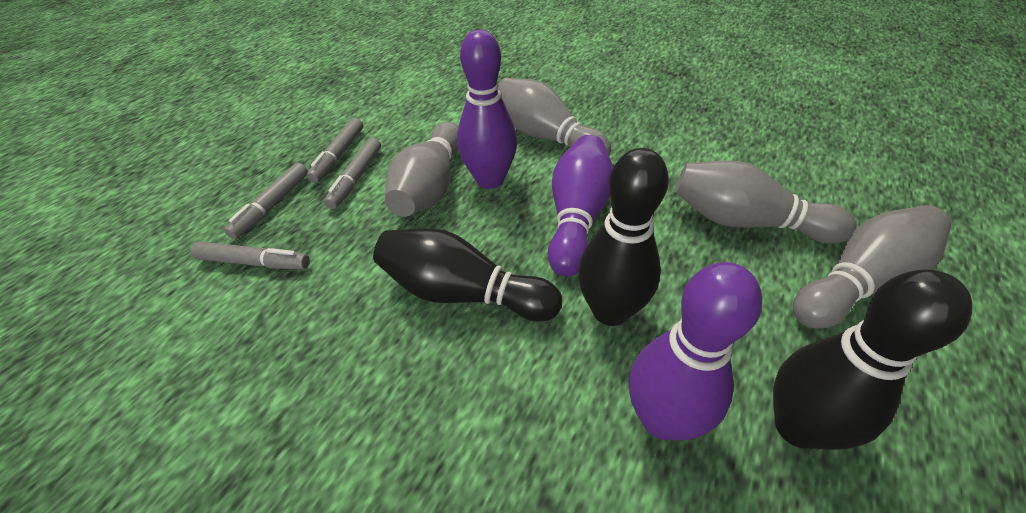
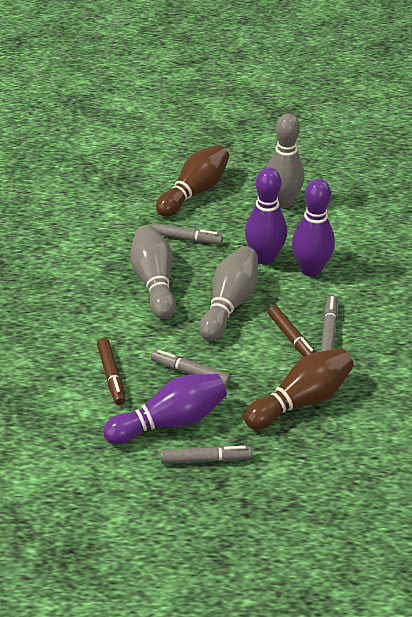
black bowling pin: 3 -> 0
brown bowling pin: 0 -> 2
brown marker: 0 -> 2
grey bowling pin: 4 -> 3

